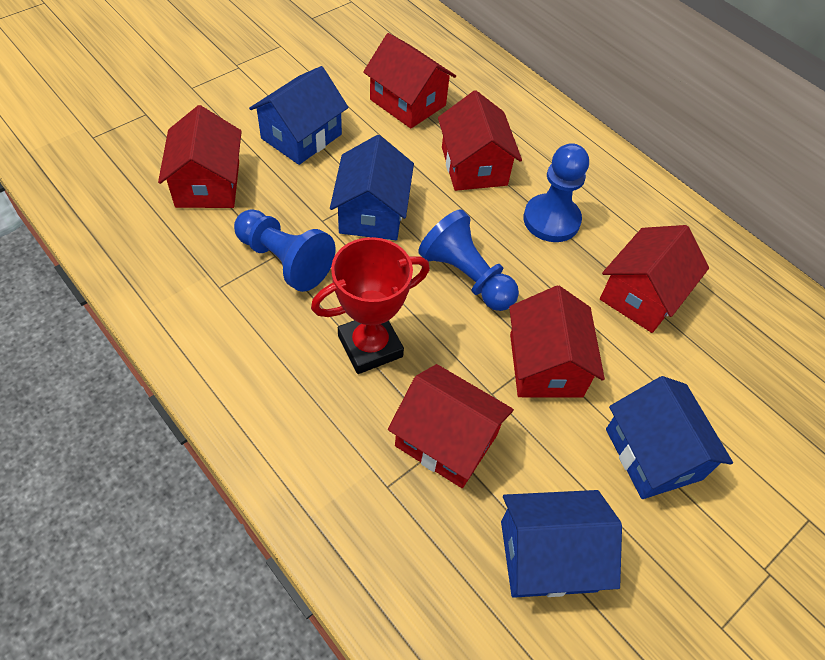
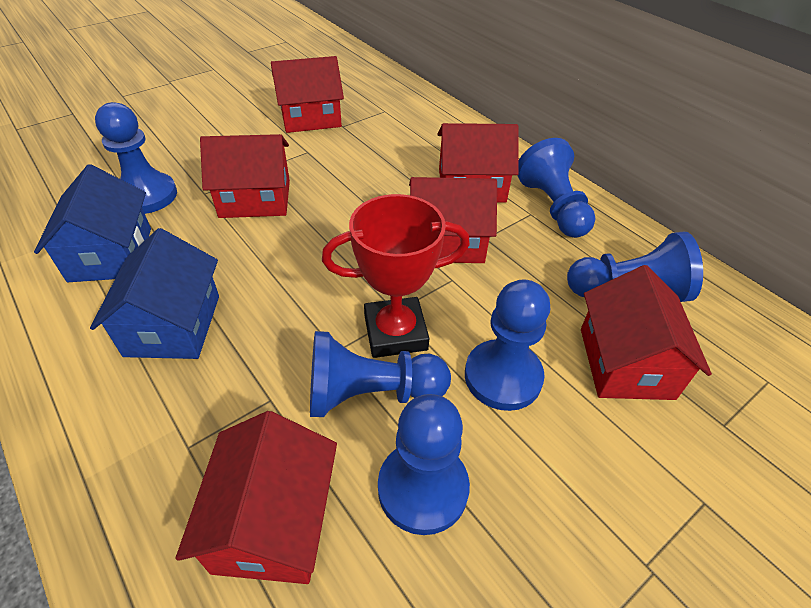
blue house: 4 -> 2
blue pawn: 3 -> 6

